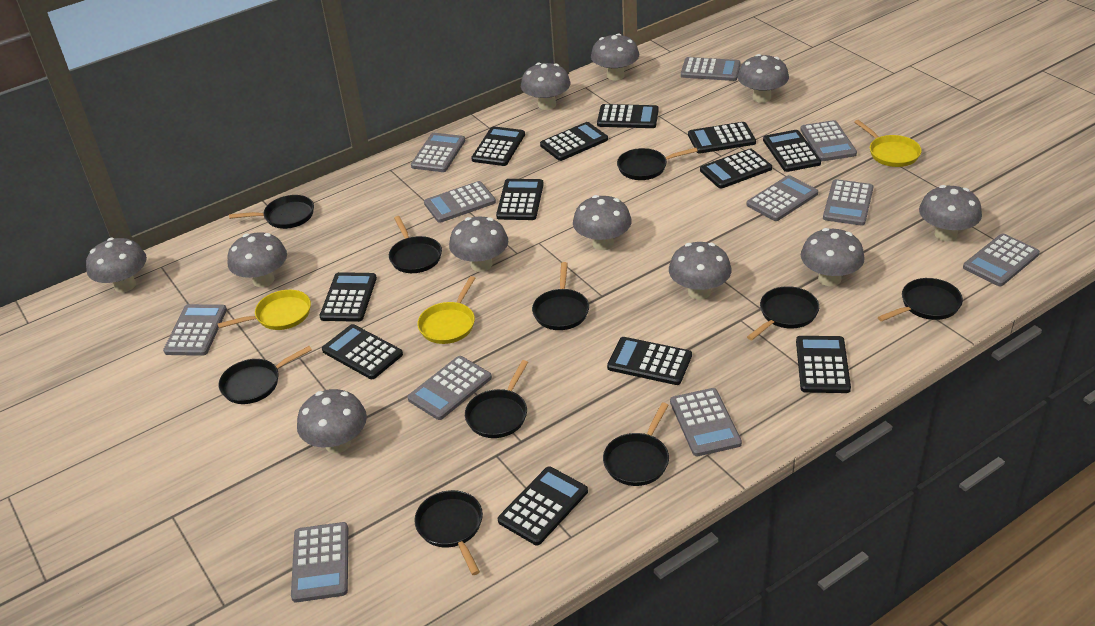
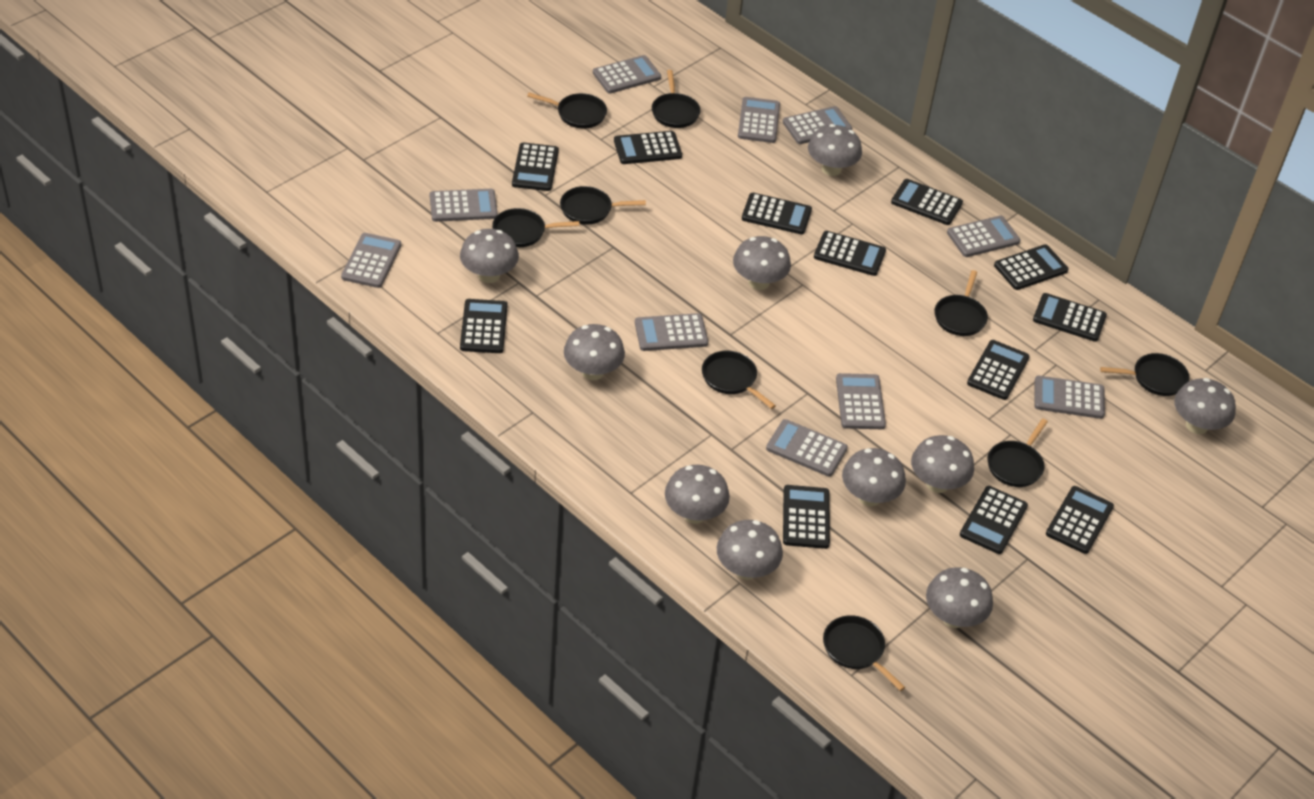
black pan: 10 -> 9
grey calculator: 11 -> 10
grey mushroom: 11 -> 10
yellow pan: 3 -> 0

